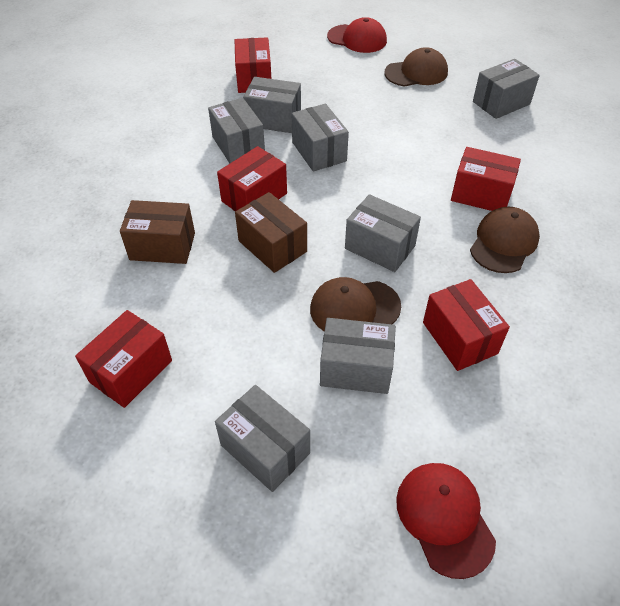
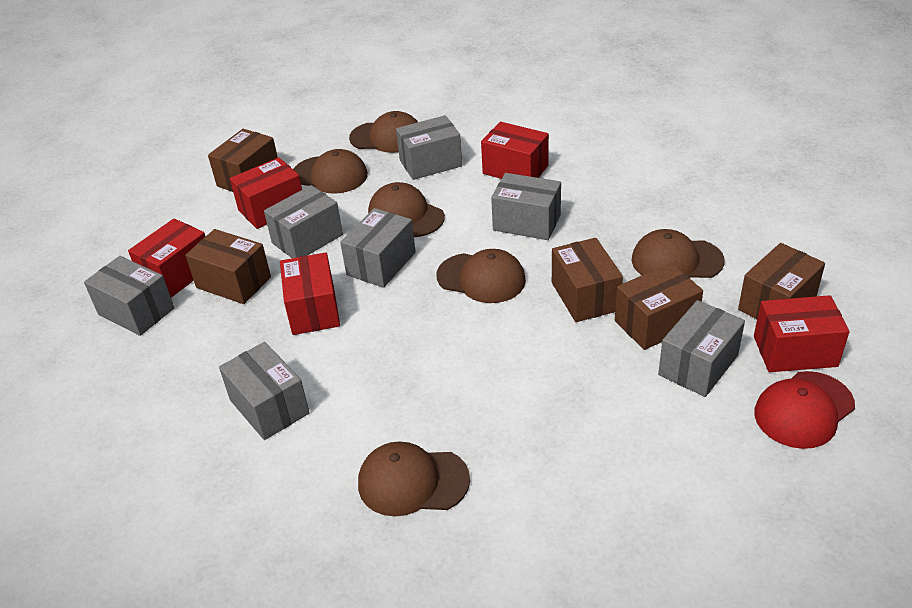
brown box: 2 -> 5
brown cap: 3 -> 6
red cap: 2 -> 1

